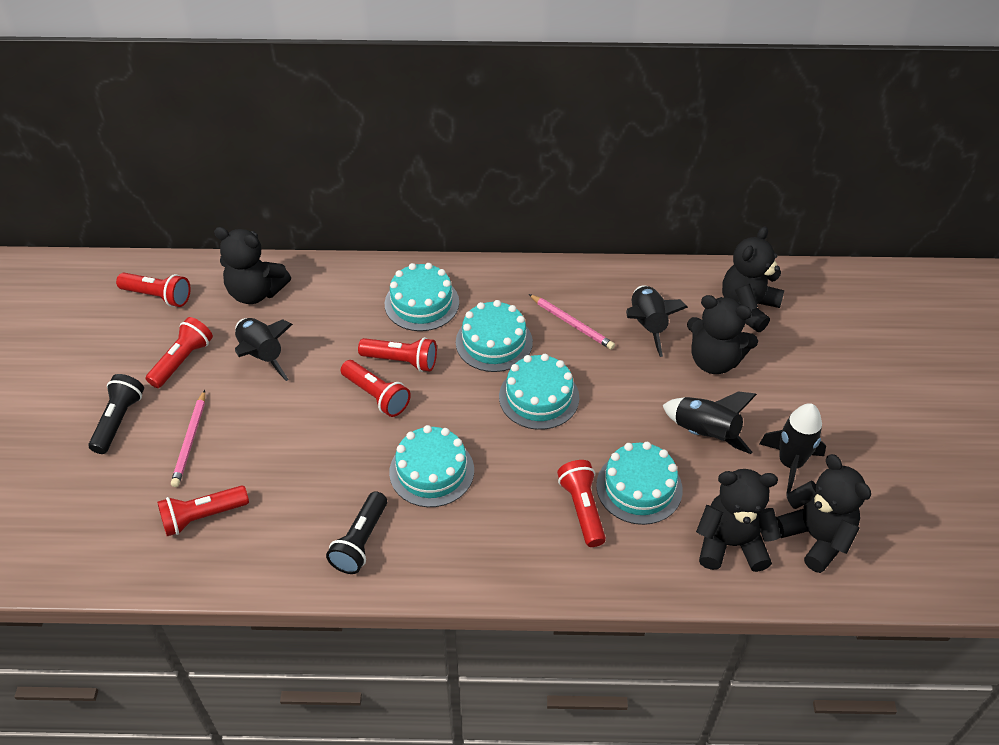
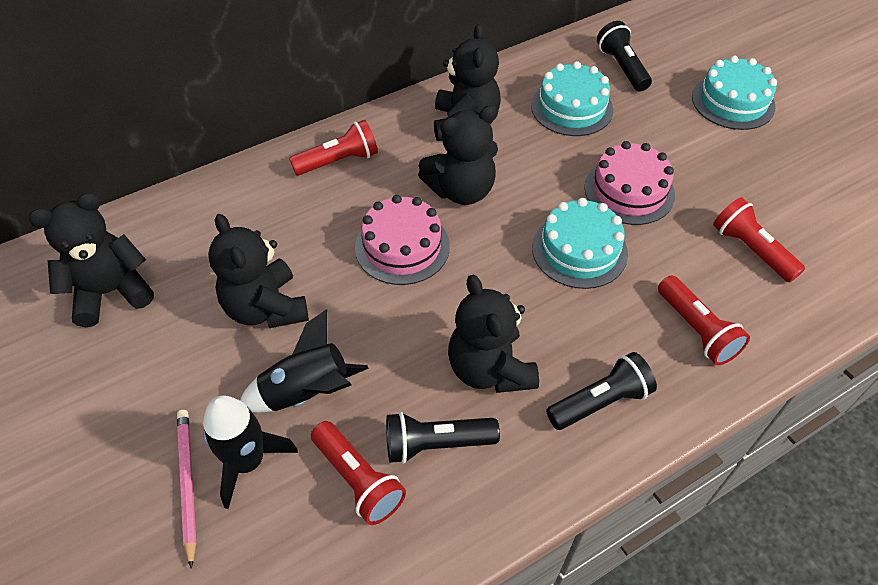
black flashlight: 2 -> 3
black rocket: 4 -> 2
pink cake: 0 -> 2
pink pencil: 2 -> 1
red flashlight: 6 -> 4
turquoise cake: 5 -> 3

